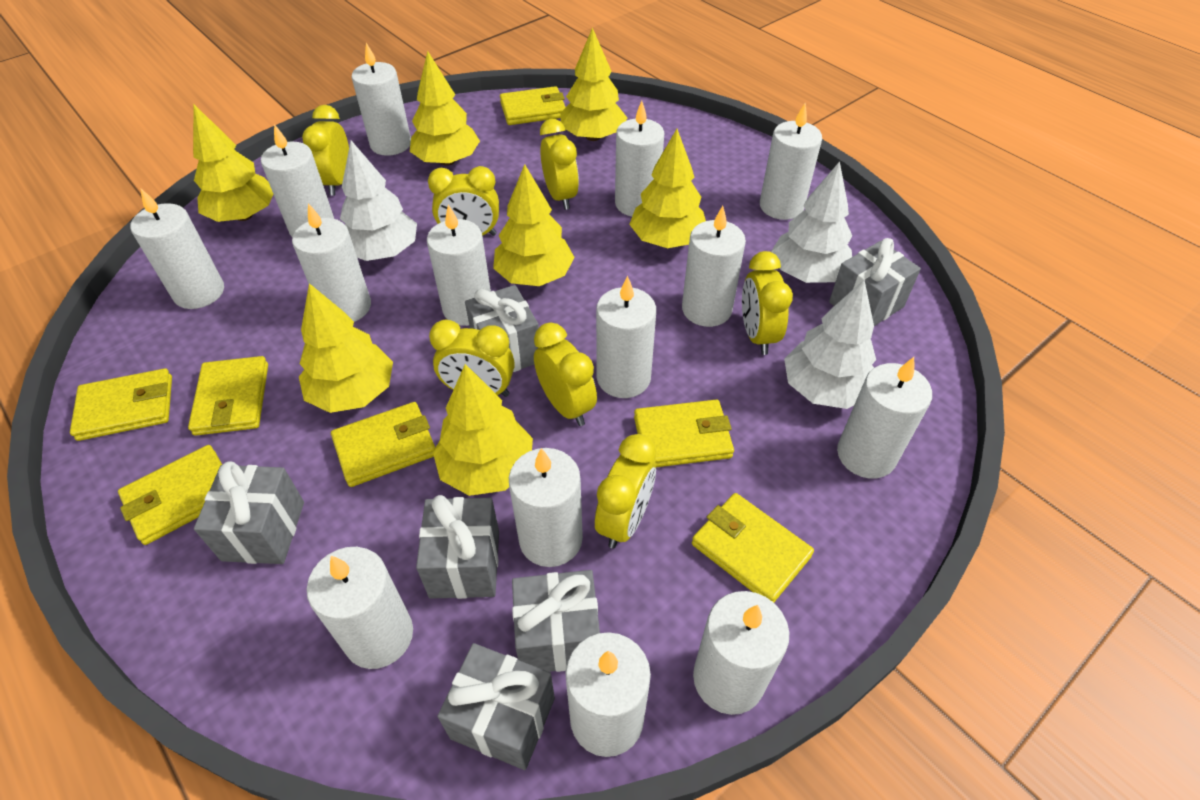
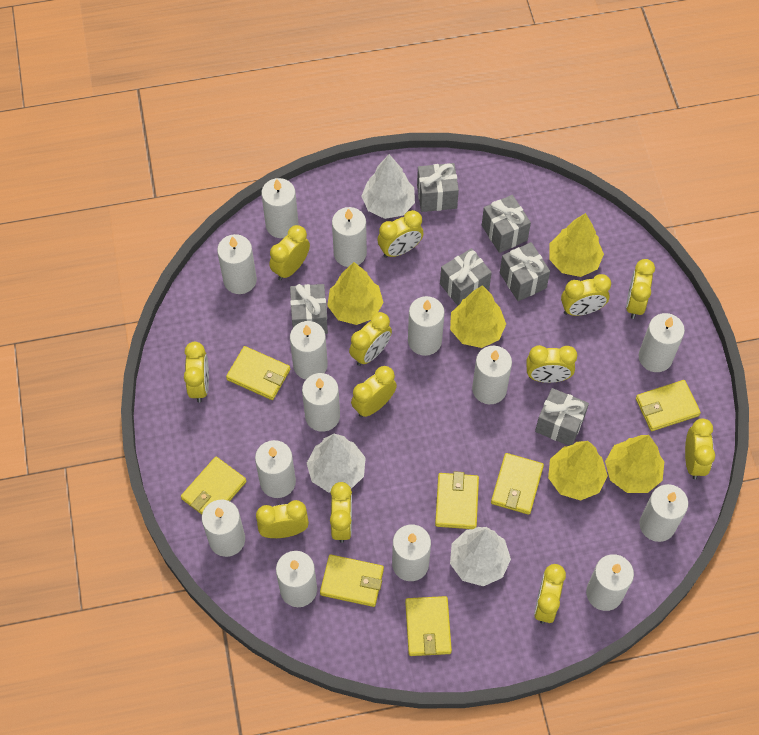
yellow clock: 7 -> 12
yellow tree: 7 -> 5

